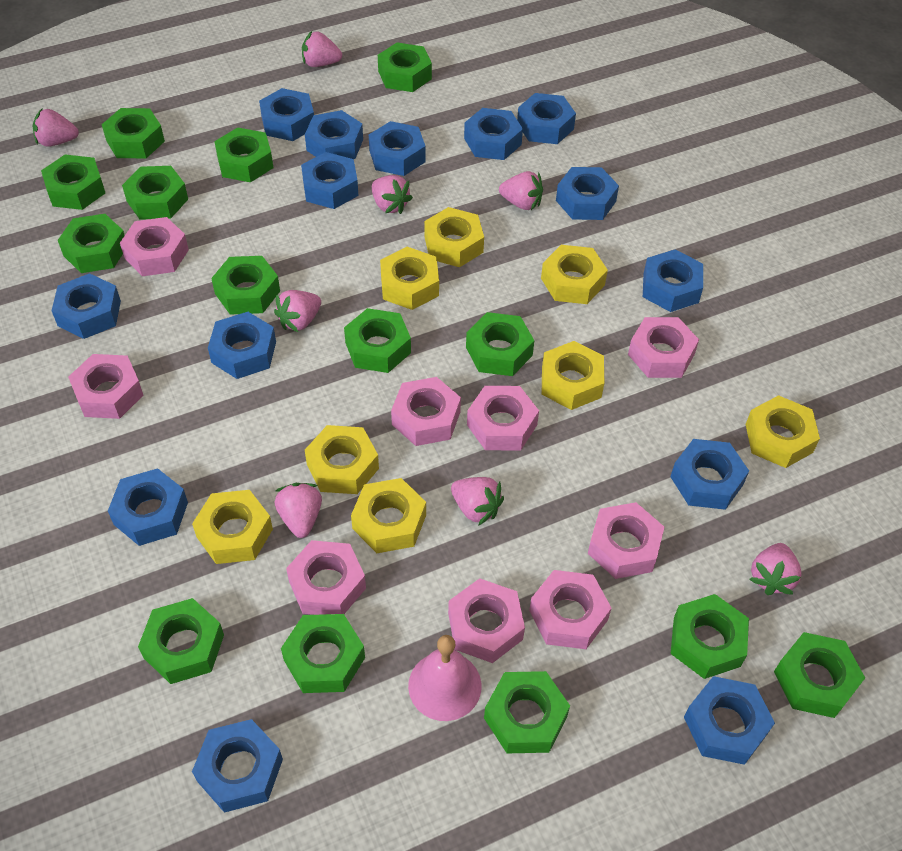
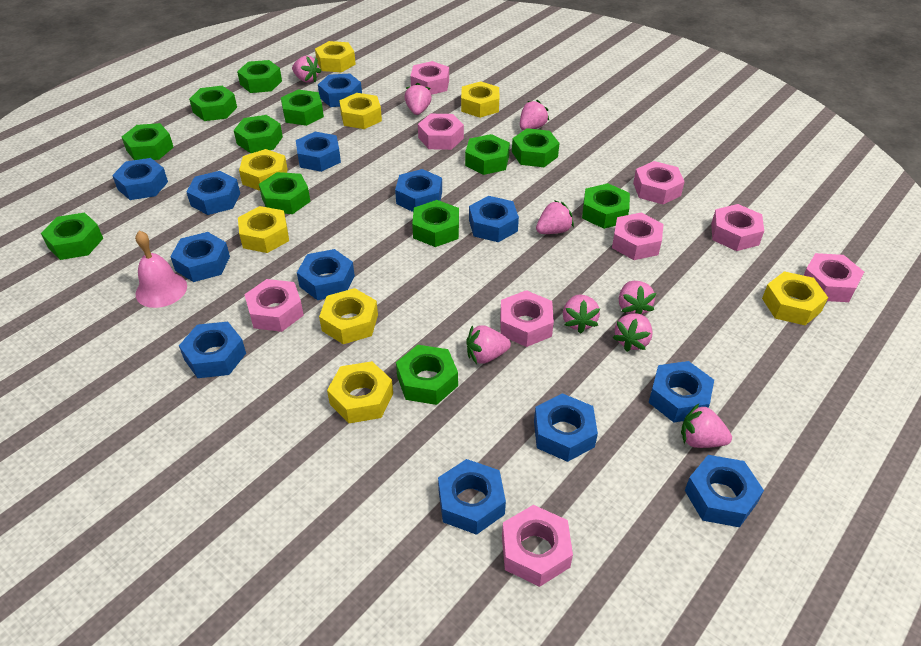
blue nut: 14 -> 13
green nut: 14 -> 12
pink strawberry: 8 -> 9

